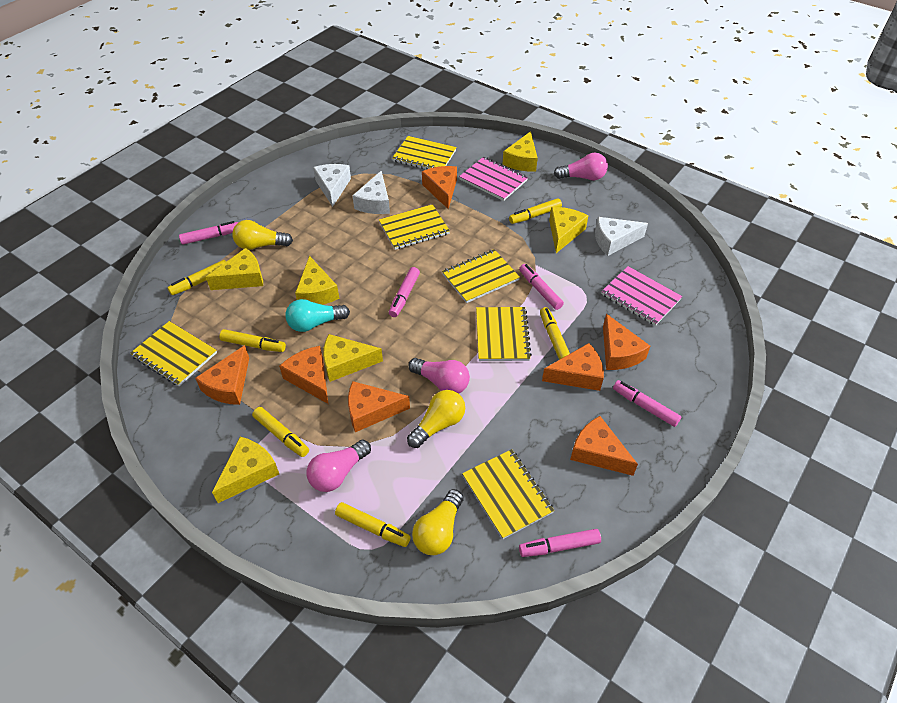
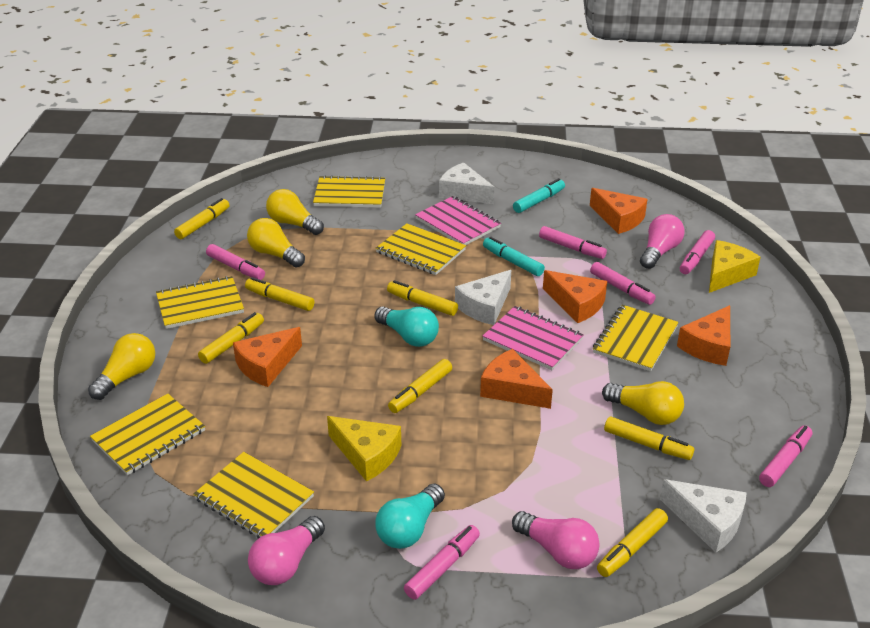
orange cheese: 7 -> 5
pink marker: 5 -> 6
turquoise light bulb: 1 -> 2
turquoise marker: 0 -> 2
yellow cheese: 6 -> 2
yellow light bulb: 3 -> 4
yellow marker: 6 -> 7

